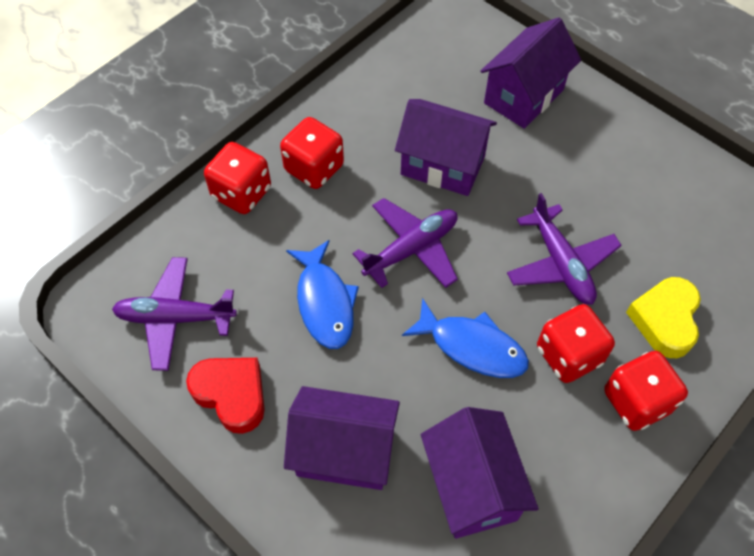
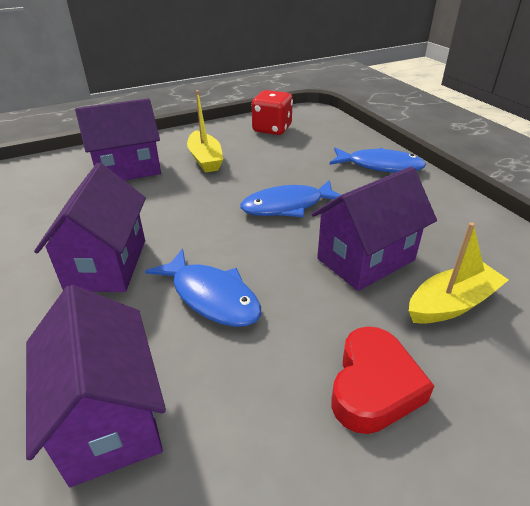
blue fish: 2 -> 3
purple plane: 3 -> 0
red dice: 4 -> 1
yellow boat: 0 -> 2
yellow heart: 1 -> 0

